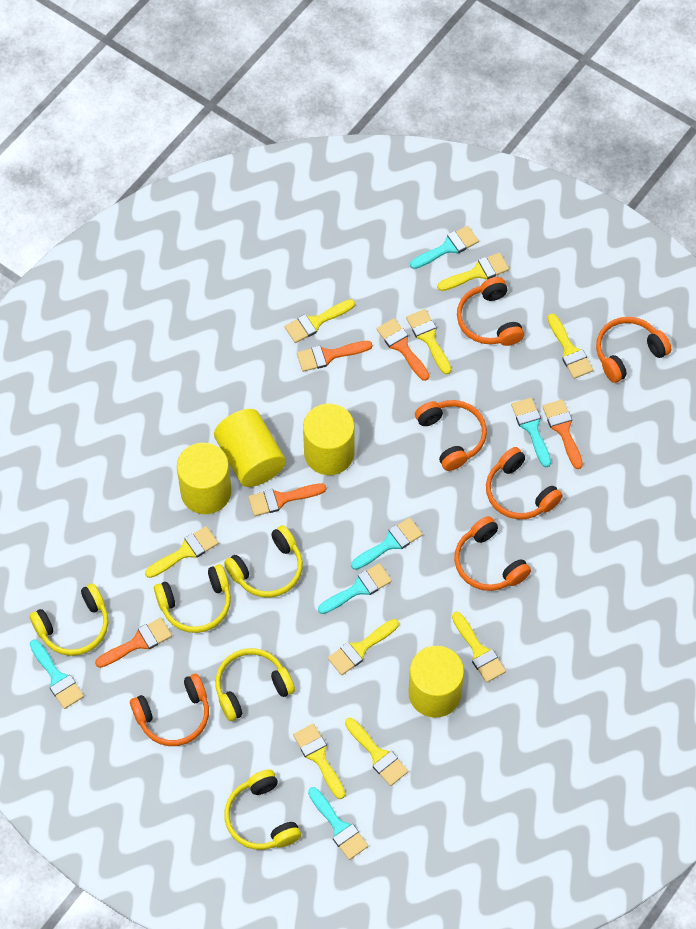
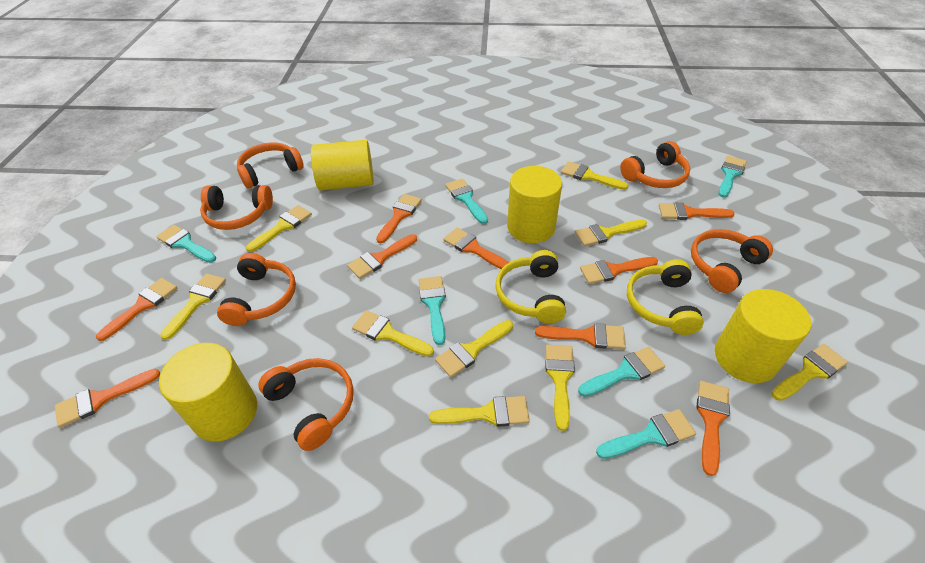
orange brush: 5 -> 9
yellow headphones: 5 -> 2

